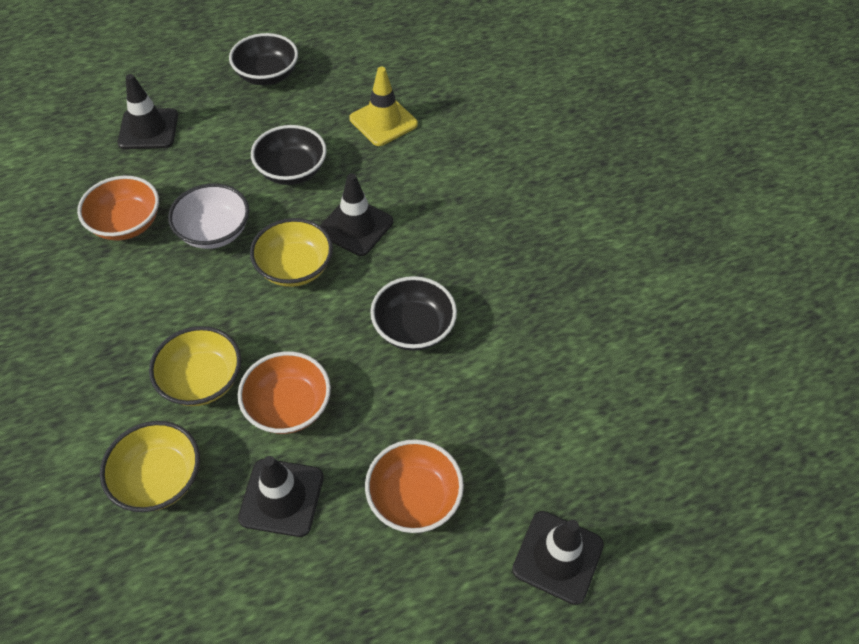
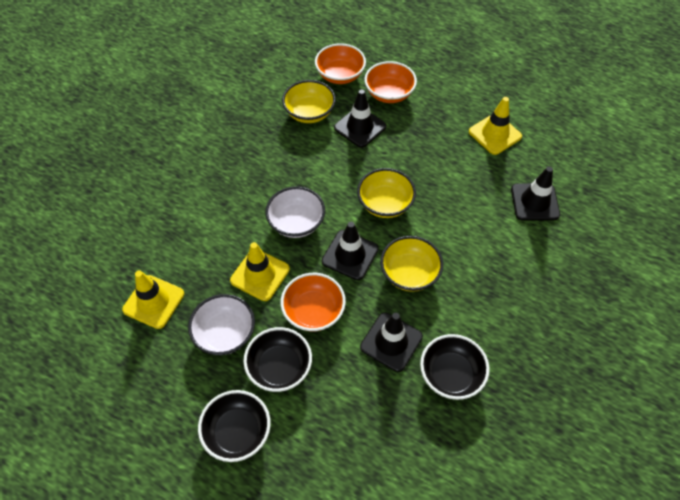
white bowl: 1 -> 2
yellow traffic cone: 1 -> 3

